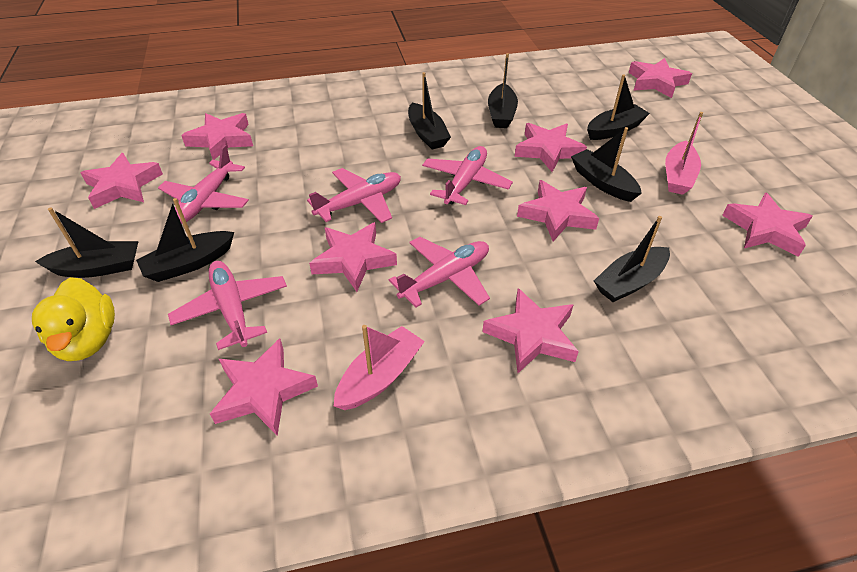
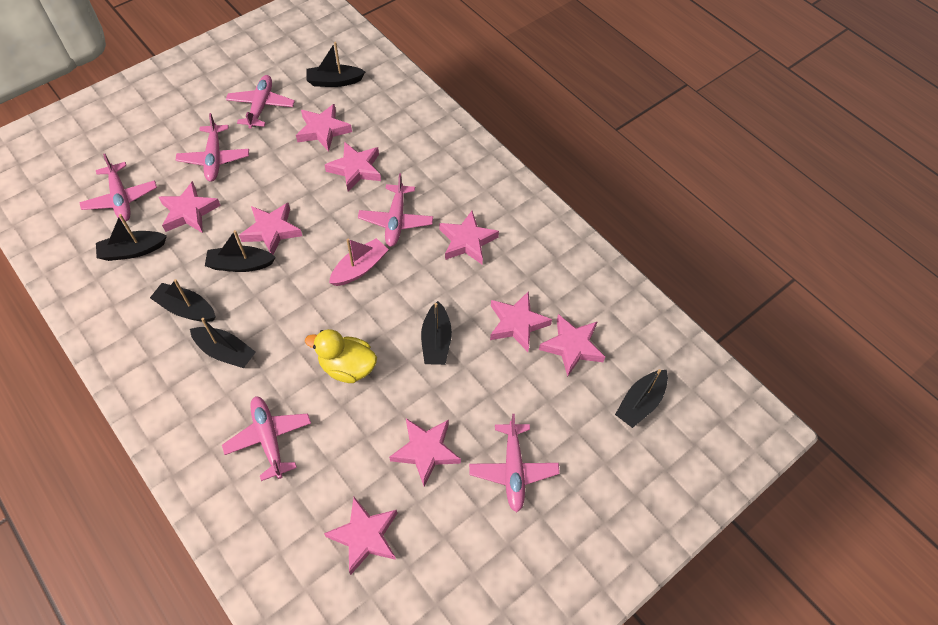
pink boat: 2 -> 1
pink plane: 5 -> 6

